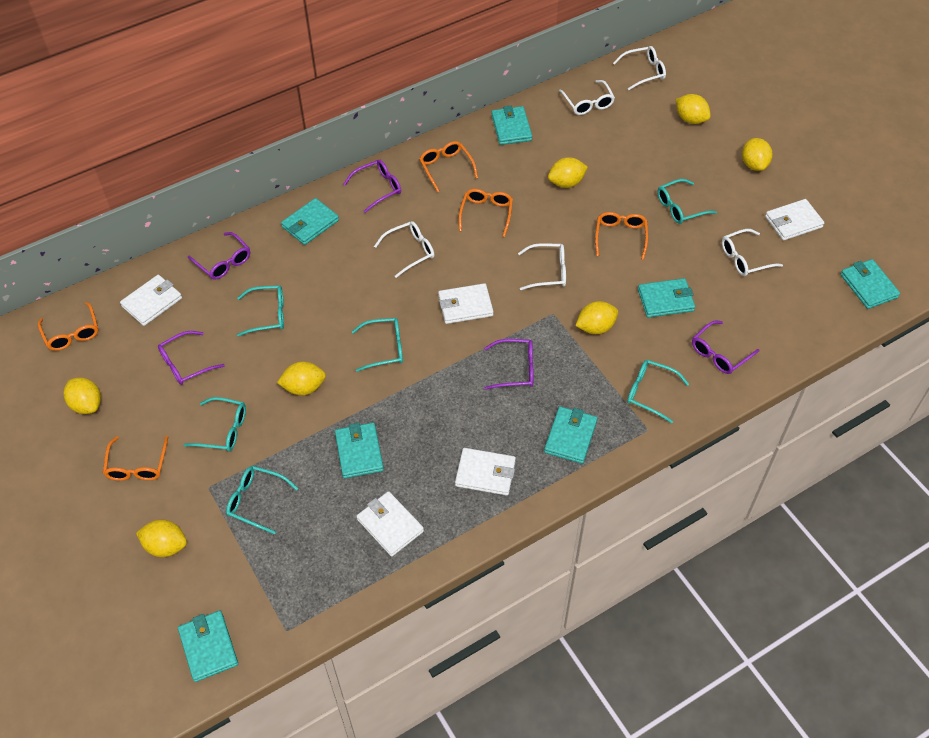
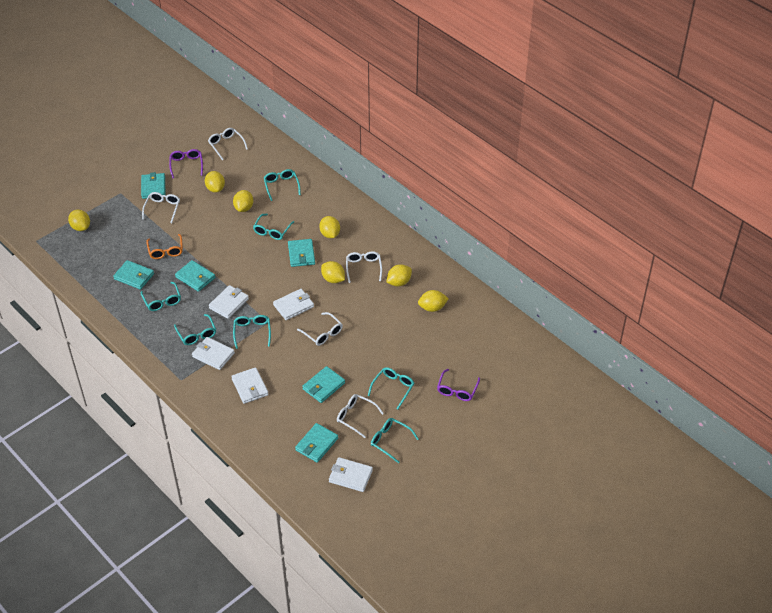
orange glasses: 5 -> 1
purple glasses: 5 -> 2
turquoise glasses: 6 -> 7
turquoise wallet: 7 -> 6

